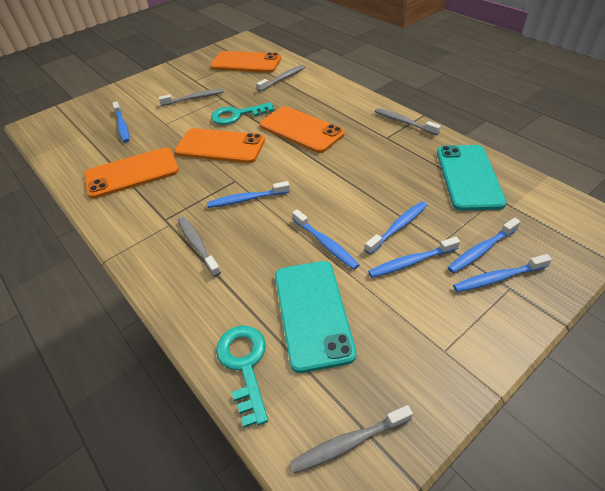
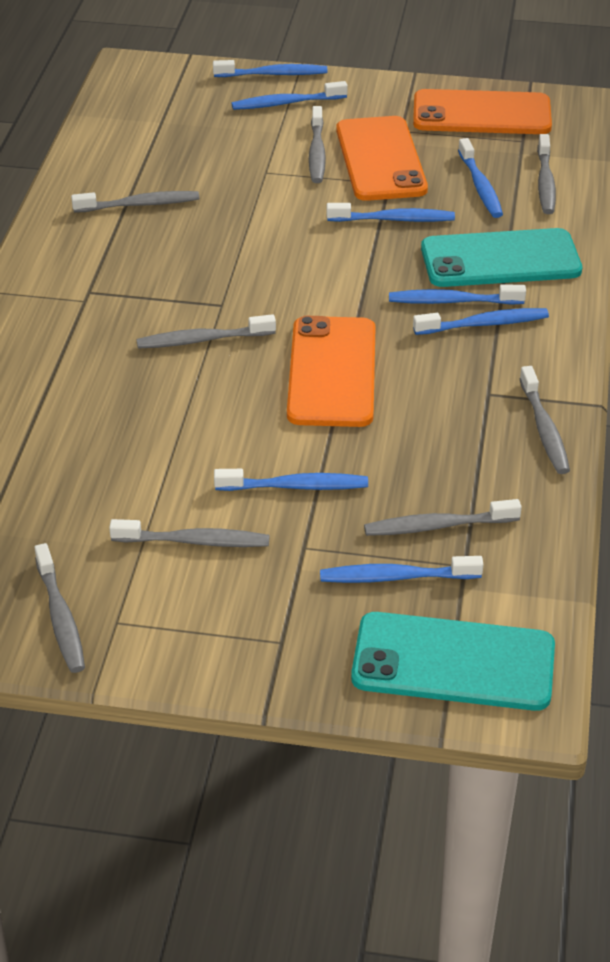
blue toothbrush: 7 -> 8
grey toothbrush: 5 -> 8
orange phone: 4 -> 3
turquoise key: 2 -> 0

